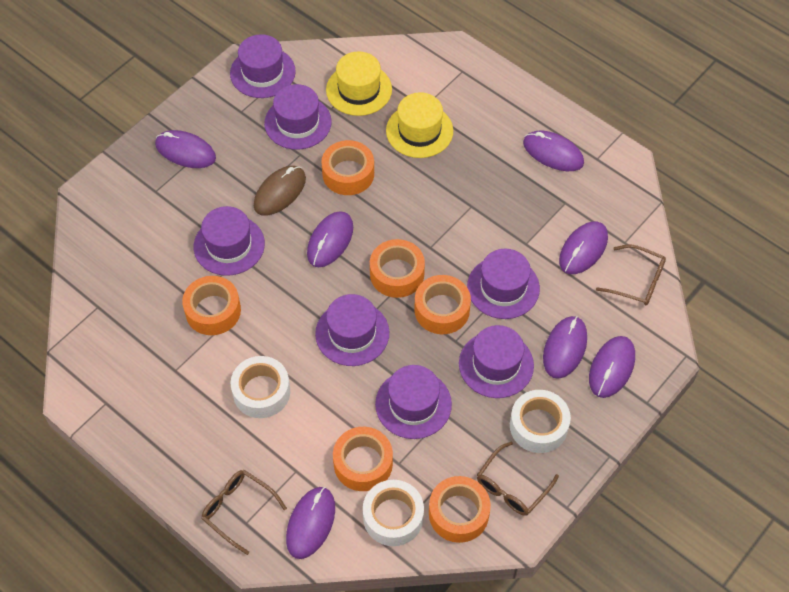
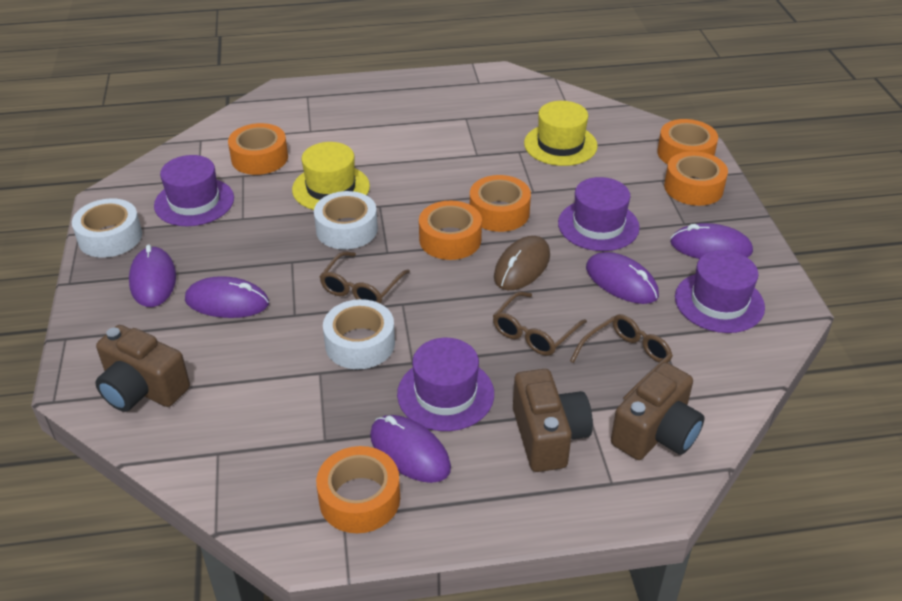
brown camera: 0 -> 3
purple hat: 7 -> 4
purple mouse: 7 -> 5

